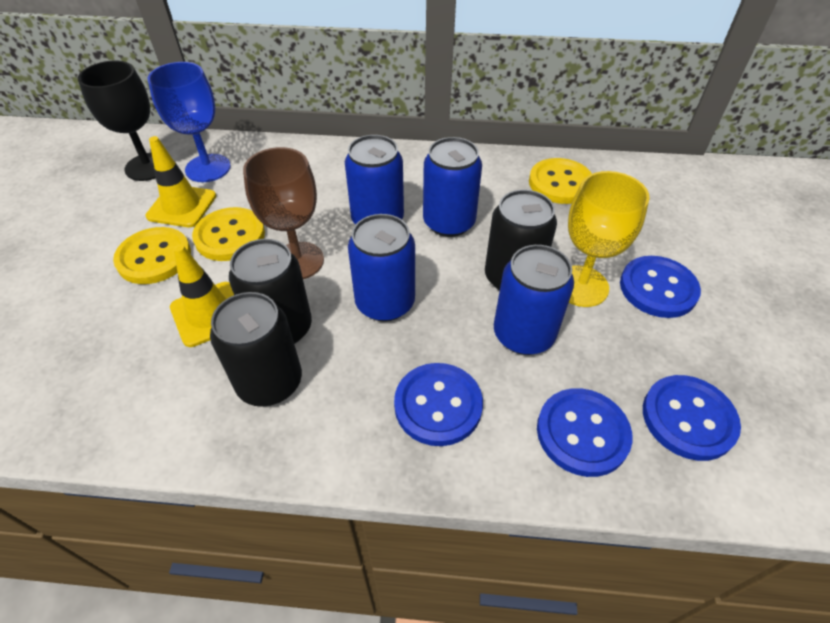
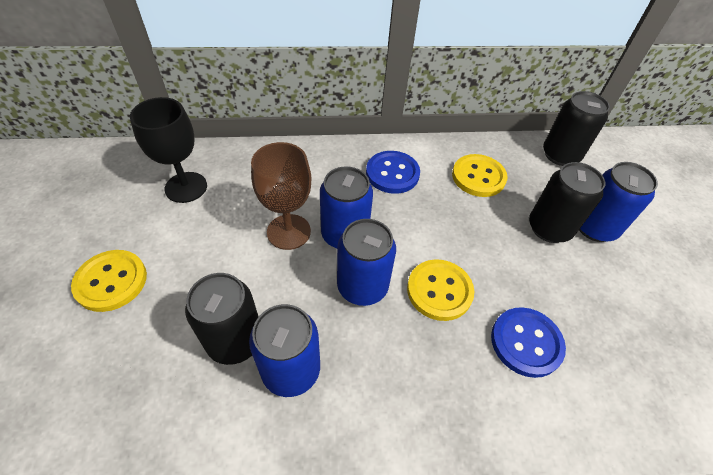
blue button: 4 -> 2
blue goblet: 1 -> 0
yellow goblet: 1 -> 0
yellow traffic cone: 2 -> 0

